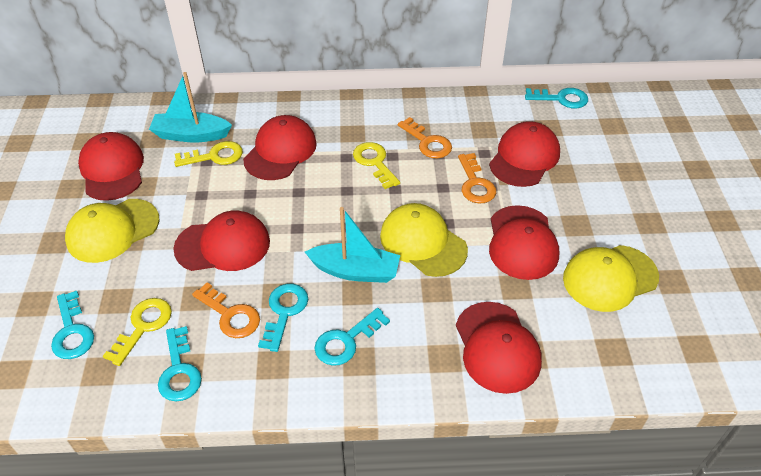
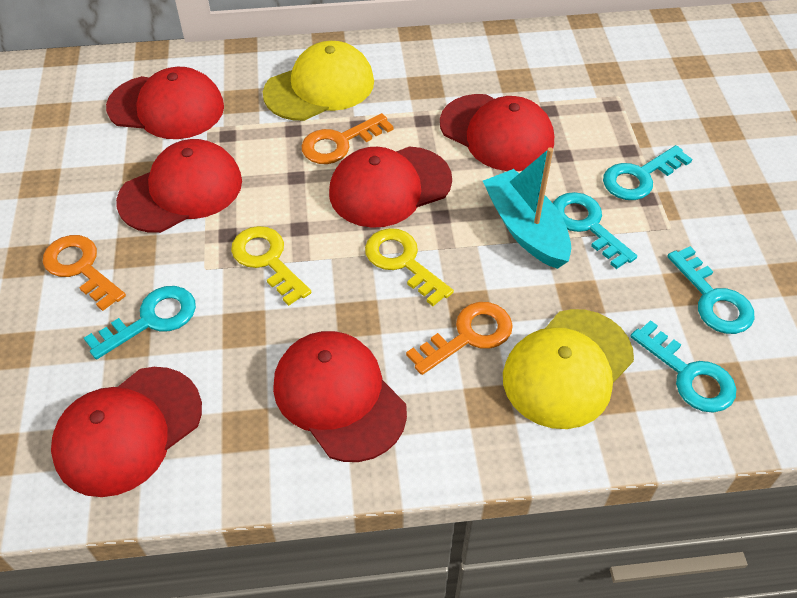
turquoise boat: 2 -> 1
yellow cap: 3 -> 2
yellow key: 3 -> 2

